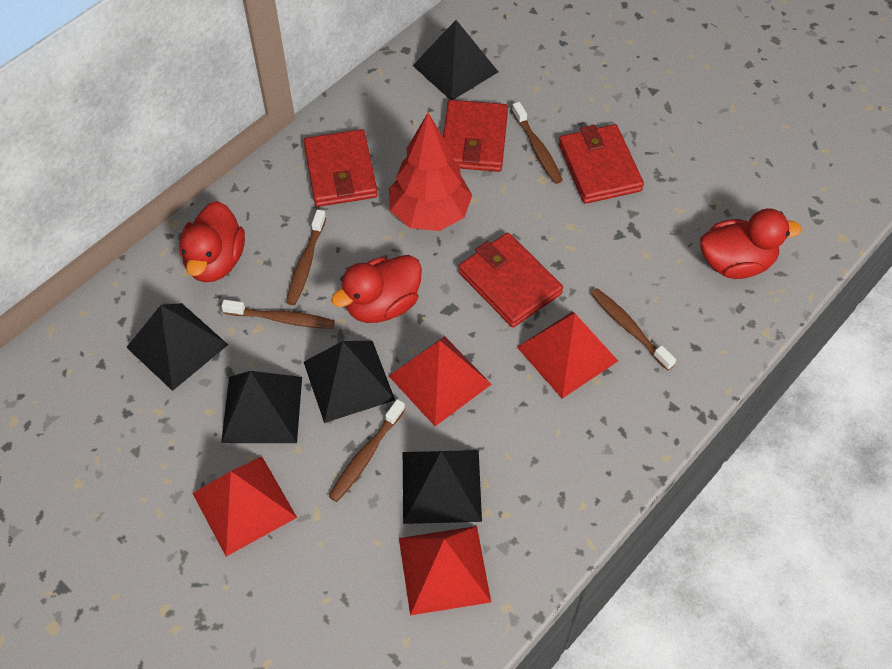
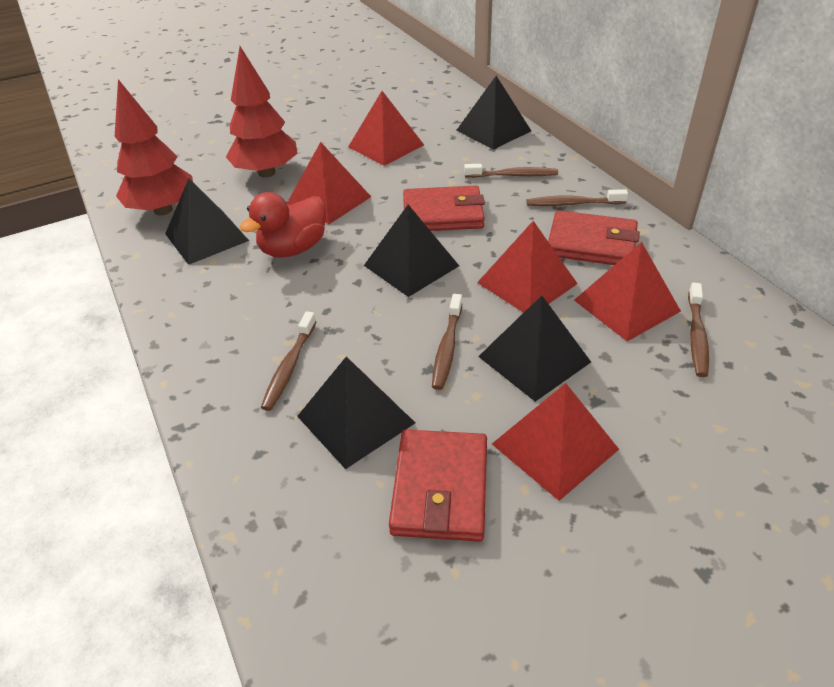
red duck: 3 -> 1
red pyramid: 4 -> 5
red tree: 1 -> 2
red wallet: 4 -> 3

